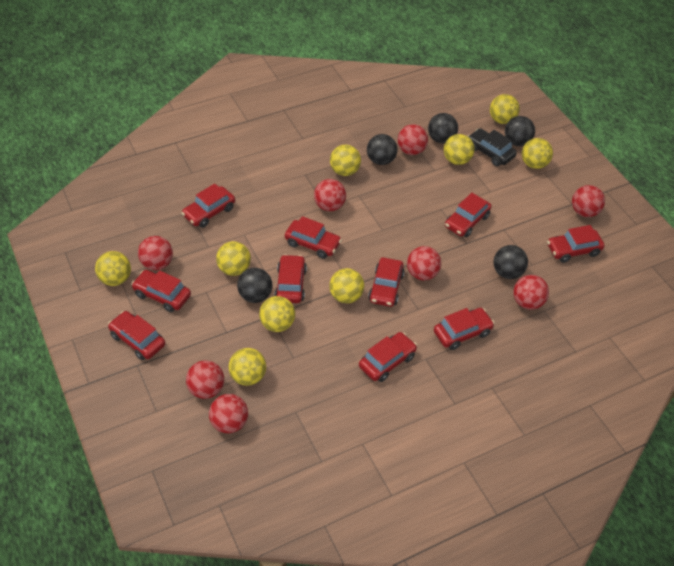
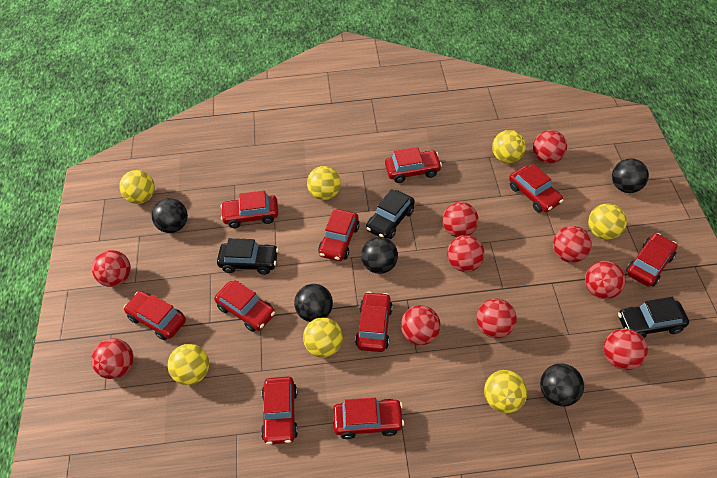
black car: 1 -> 3
red ball: 8 -> 10
yellow ball: 9 -> 7

